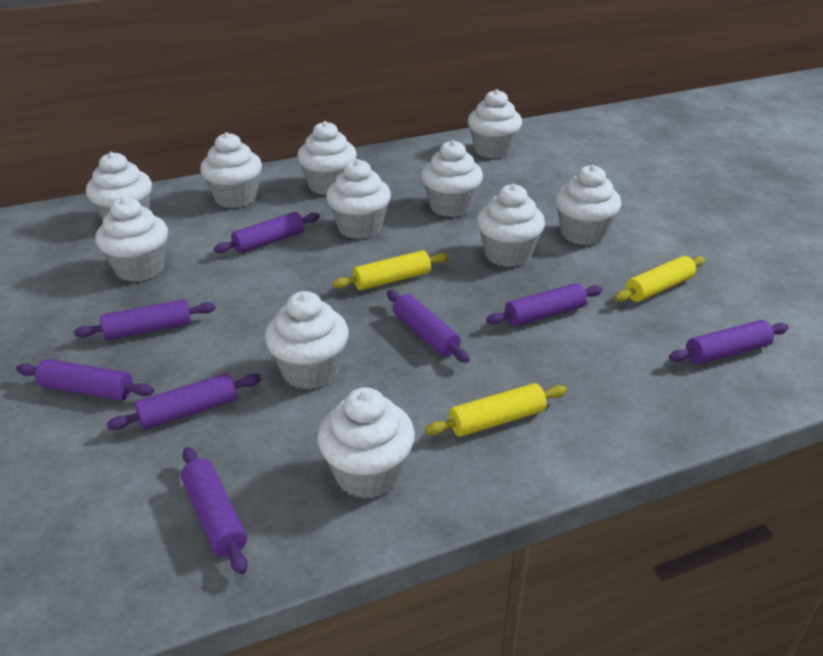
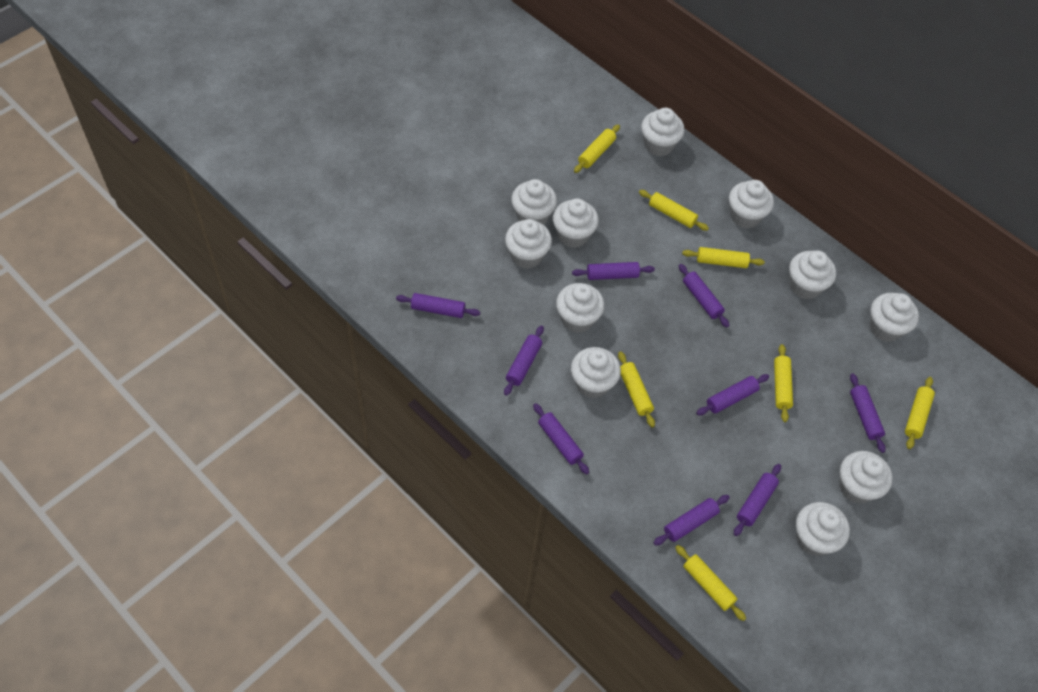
purple rolling pin: 8 -> 9
yellow rolling pin: 3 -> 7

